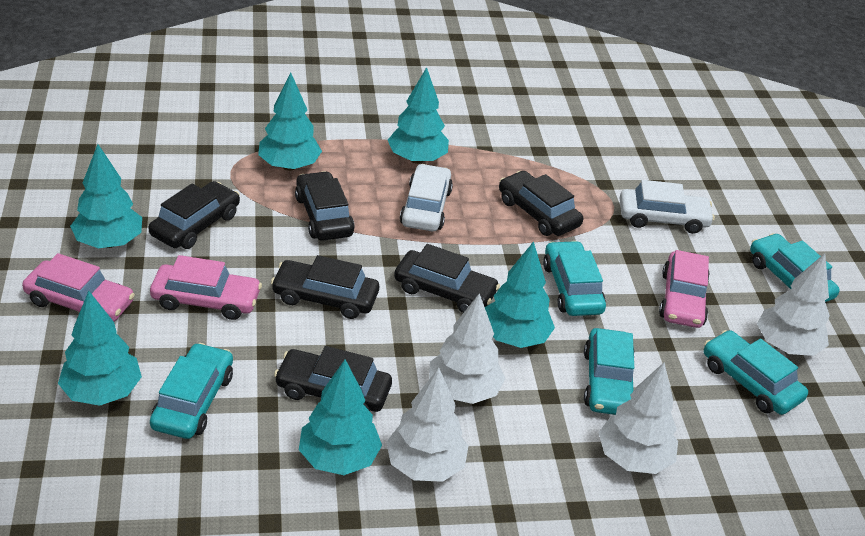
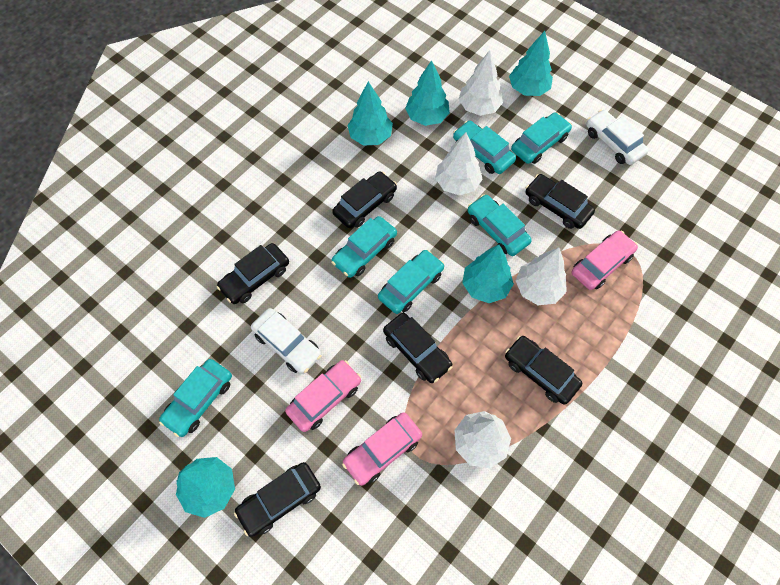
turquoise car: 5 -> 6
turquoise tree: 6 -> 5

